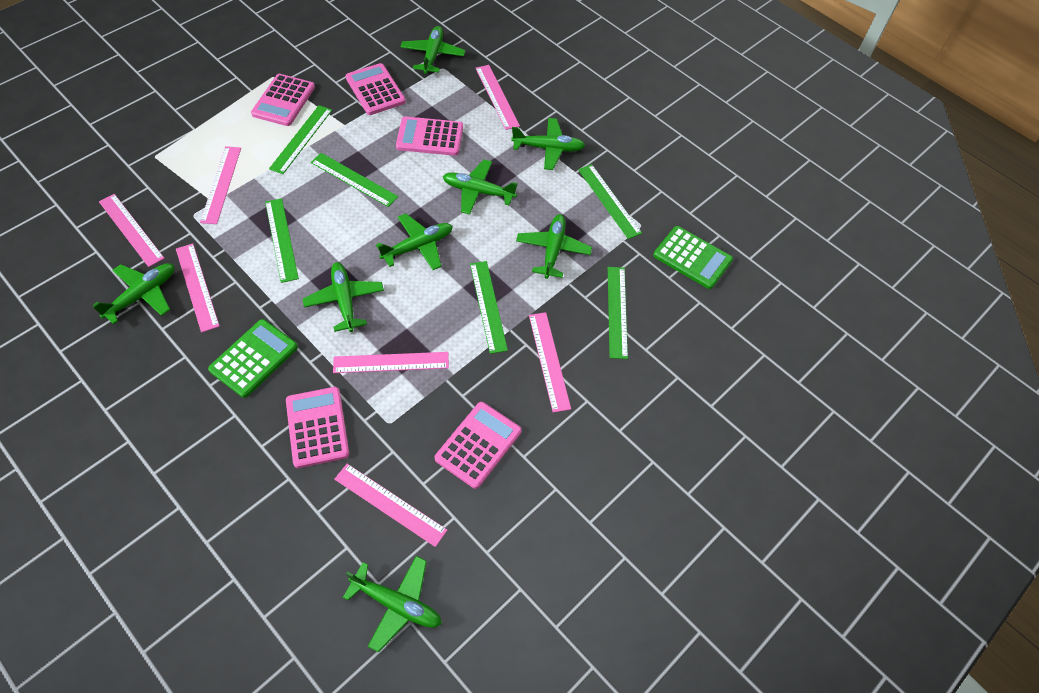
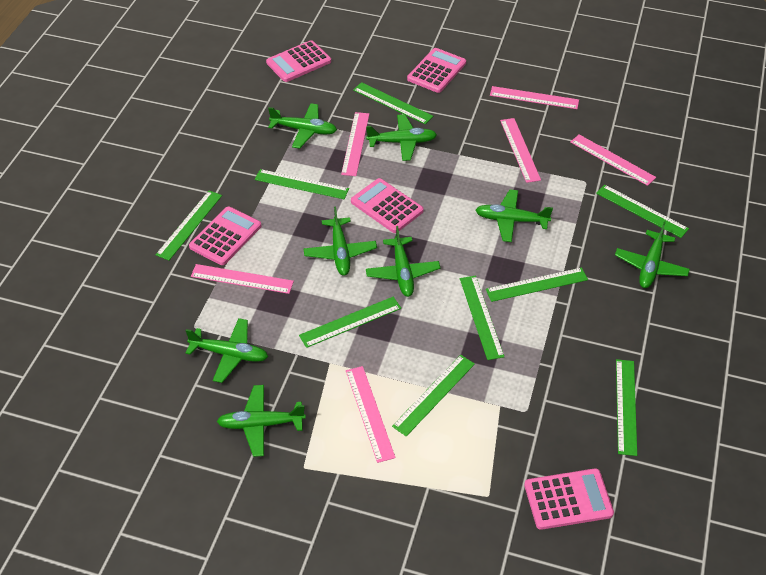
green calculator: 2 -> 0
green ruler: 6 -> 9
pink ruler: 7 -> 6

